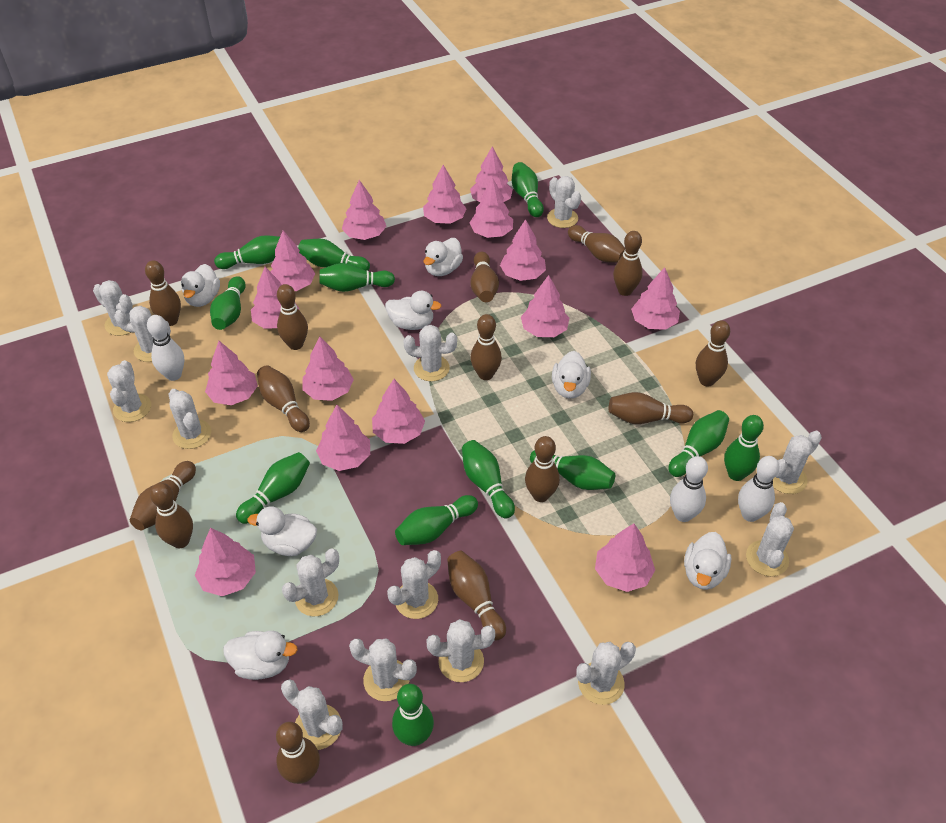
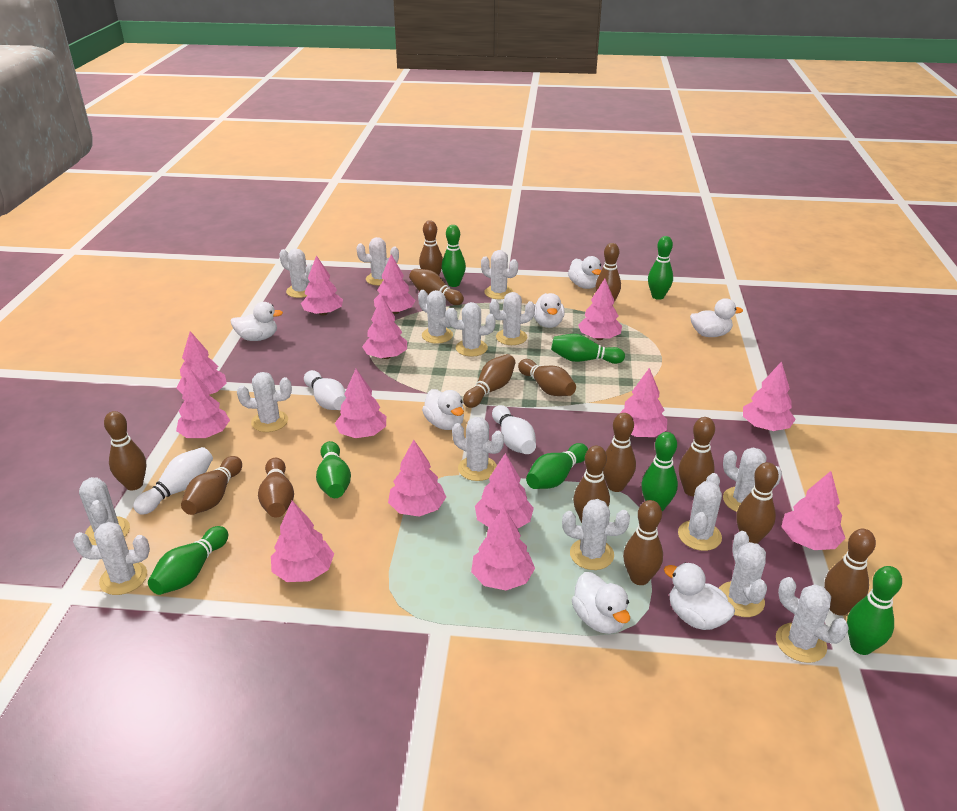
green bowling pin: 12 -> 8
pink tree: 15 -> 14
white cactus: 14 -> 15

